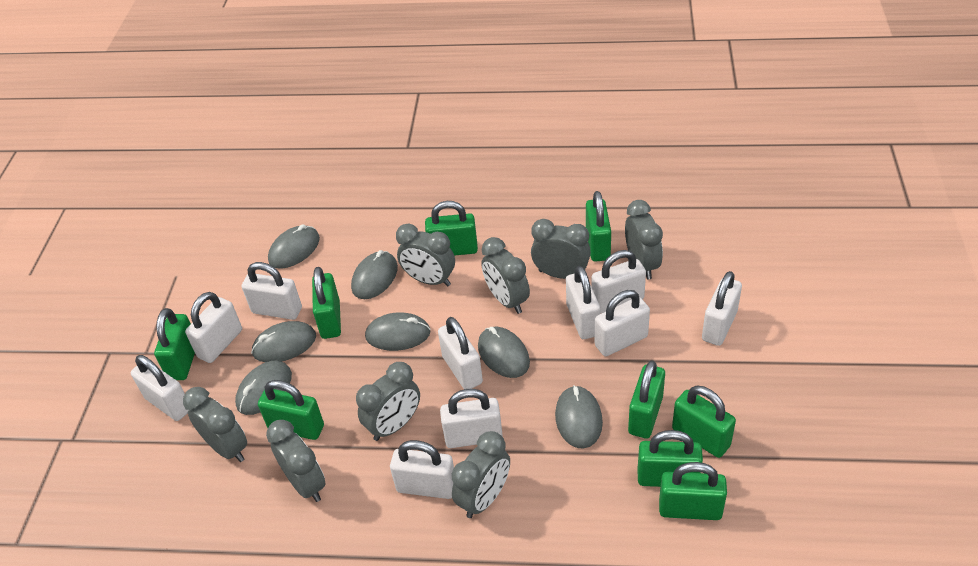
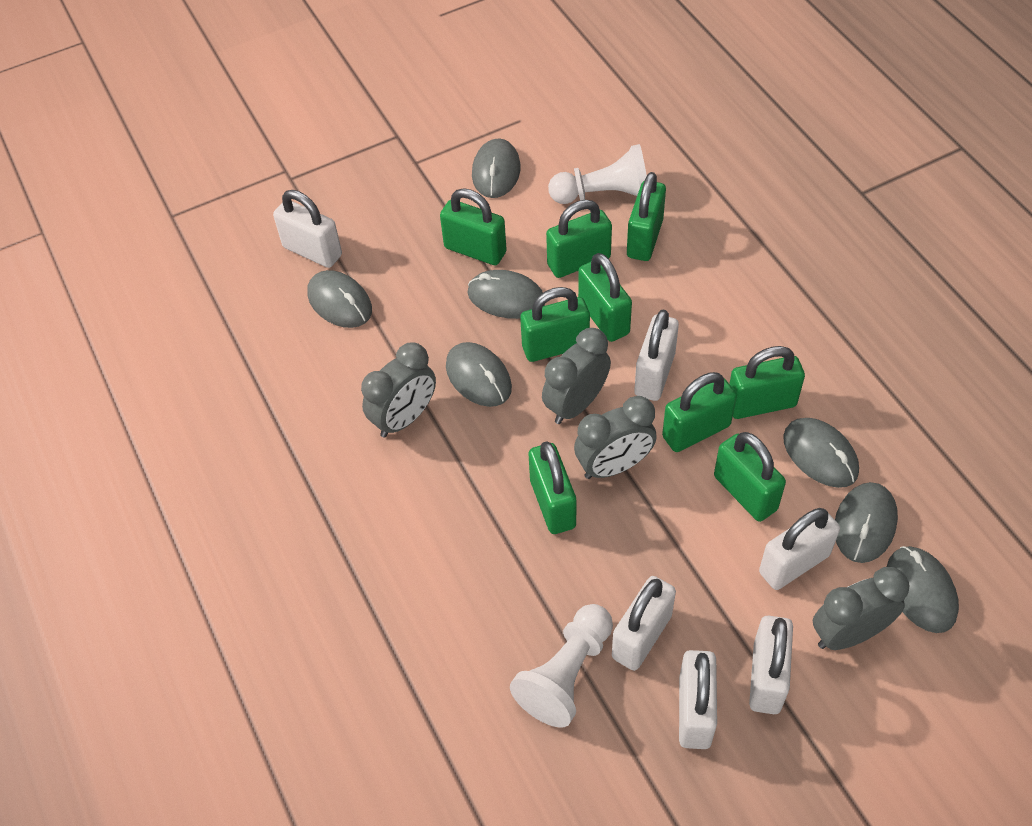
grey clock: 8 -> 4
white padlock: 10 -> 6
white pawn: 0 -> 2

